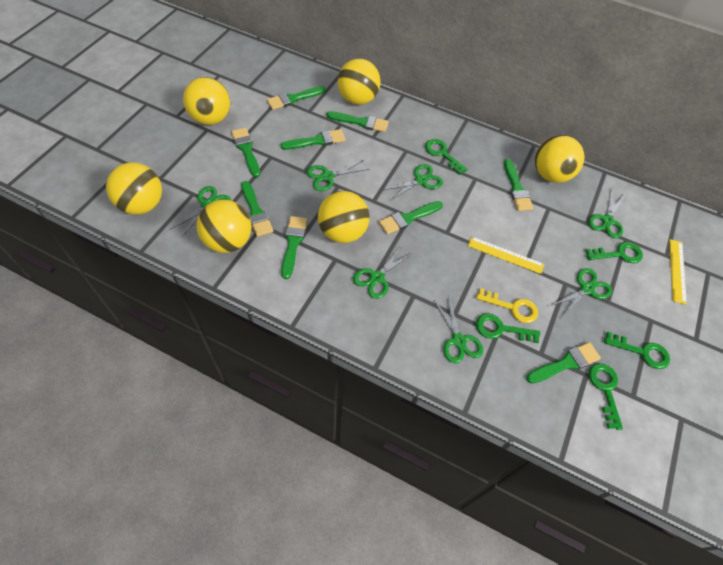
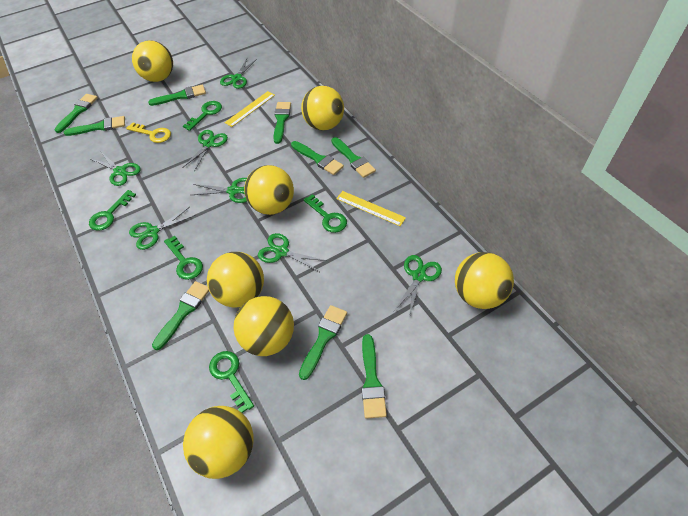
yellow ball: 6 -> 7

